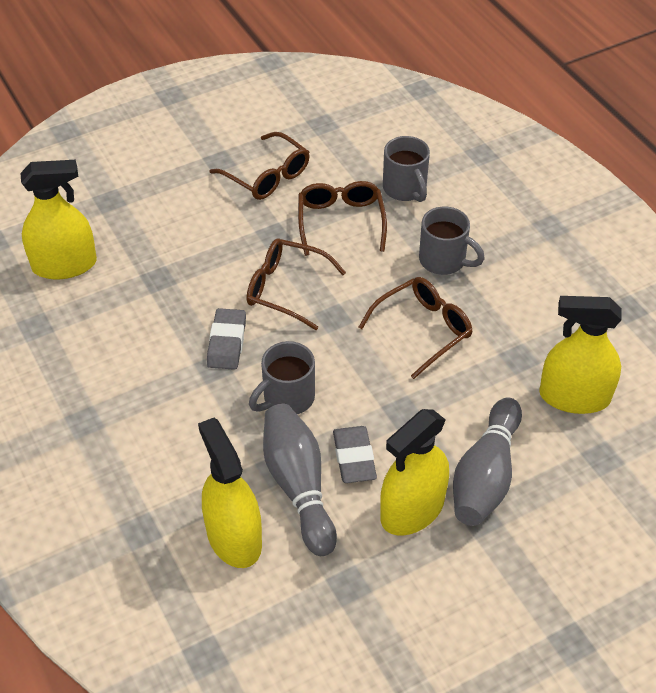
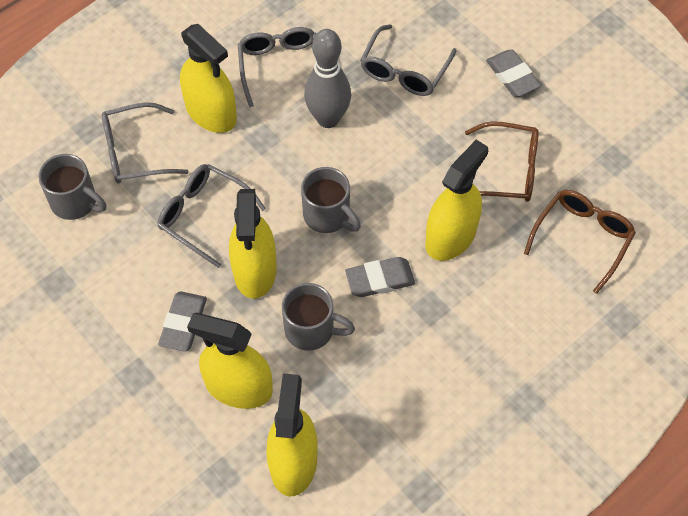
brown glasses: 4 -> 2
grey bowling pin: 2 -> 1
grey eraser: 2 -> 3
grey glasses: 0 -> 4
yellow spray bottle: 4 -> 5

